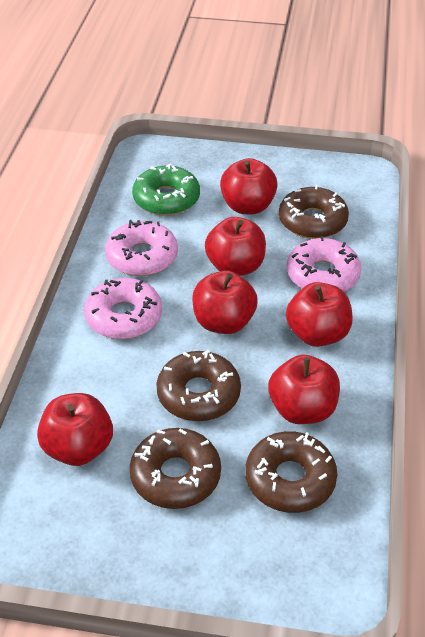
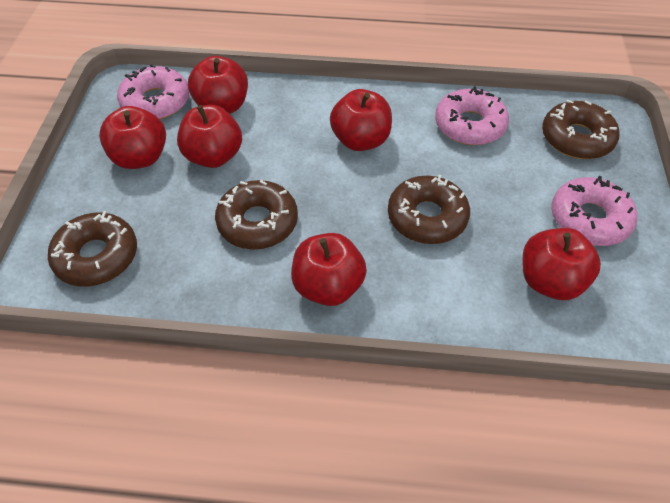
green donut: 1 -> 0

